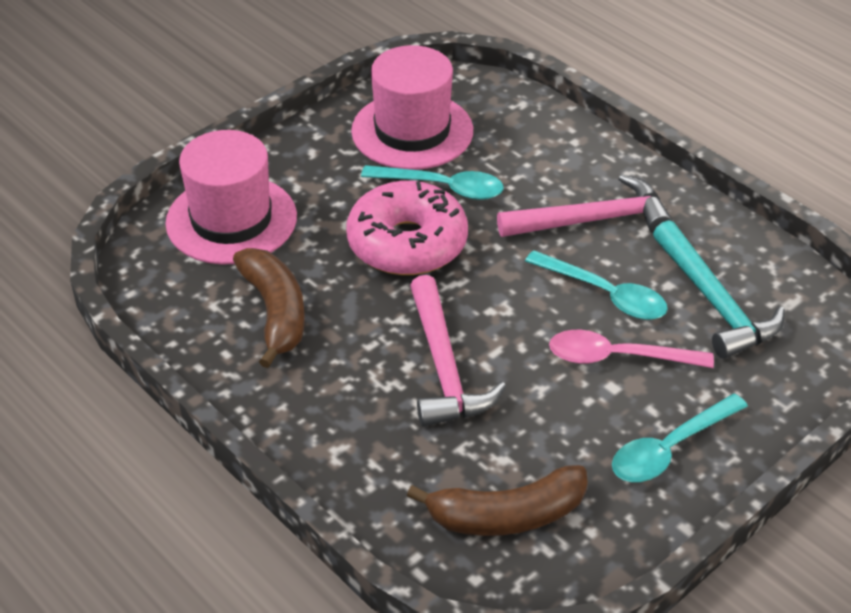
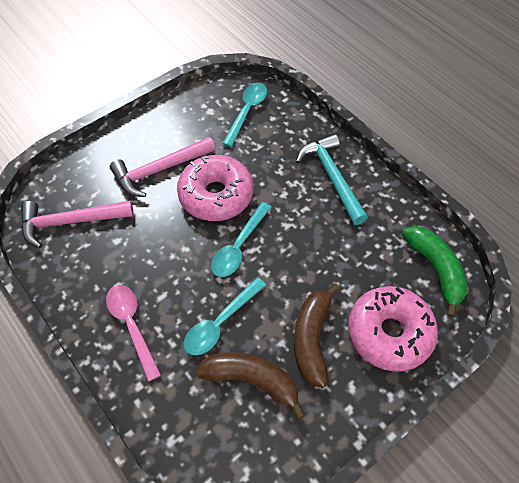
green banana: 0 -> 1
pink donut: 1 -> 2
pink hat: 2 -> 0

